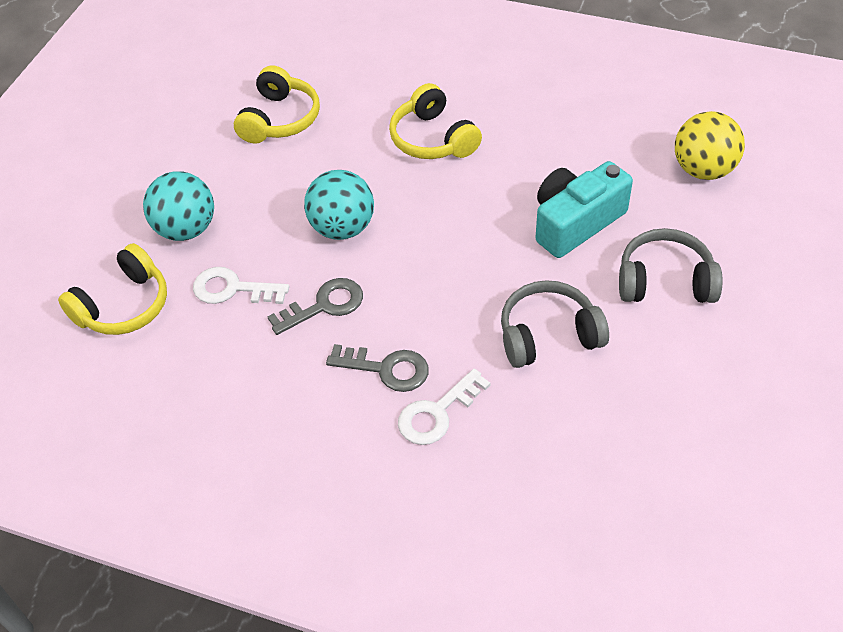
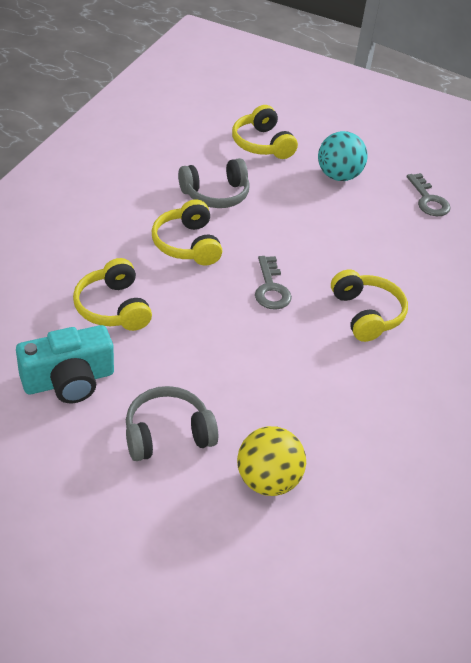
turquoise ball: 2 -> 1
white key: 2 -> 0
yellow headphones: 3 -> 4

